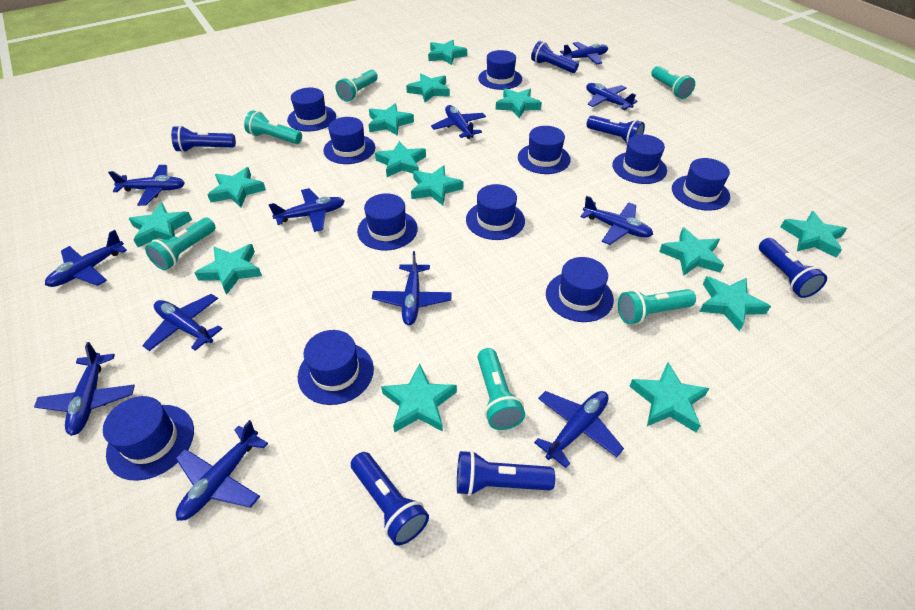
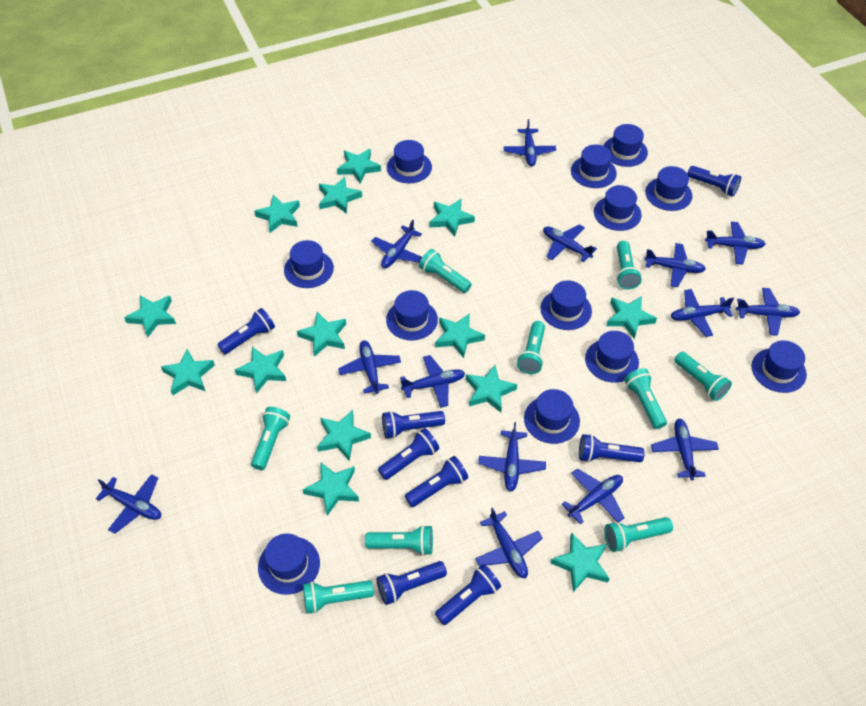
blue flashlight: 6 -> 8
blue hat: 11 -> 12
blue plane: 12 -> 14
turquoise flashlight: 6 -> 9

